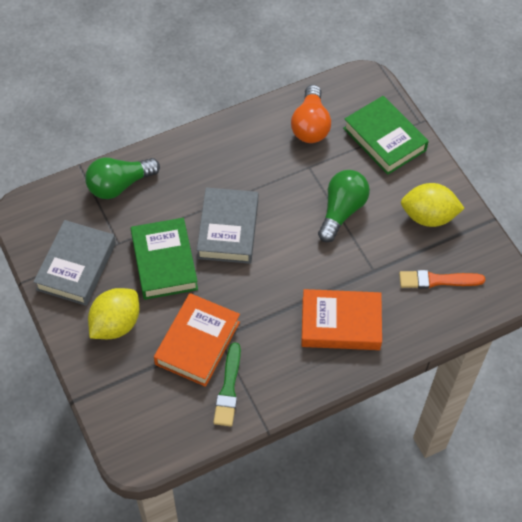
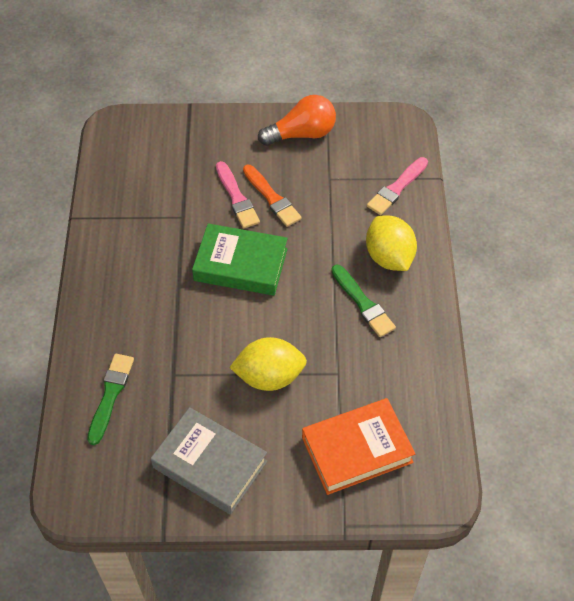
green book: 2 -> 1
green brush: 1 -> 2
green light bulb: 2 -> 0
grey book: 2 -> 1
orange book: 2 -> 1
pink brush: 0 -> 2

